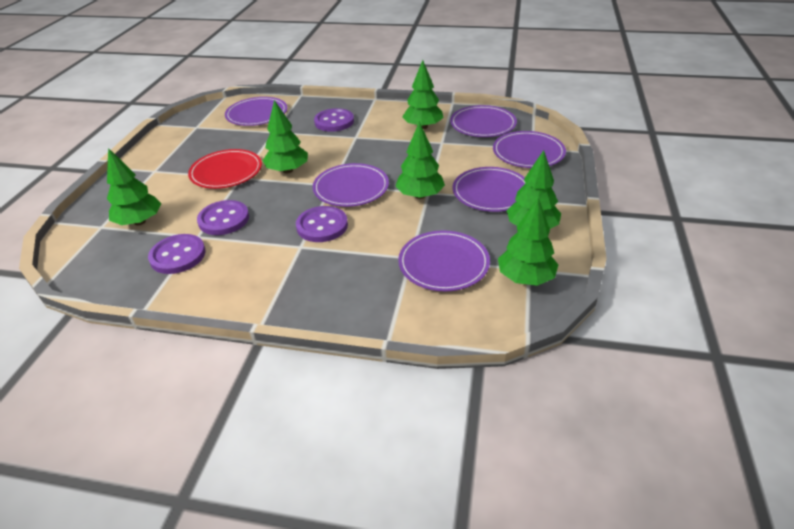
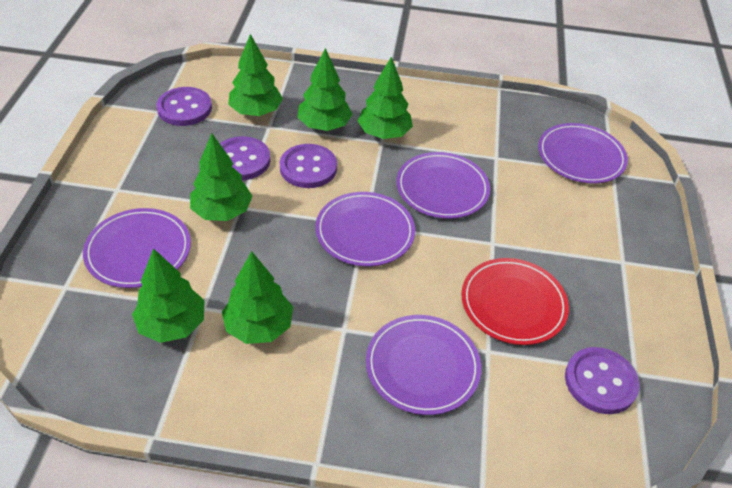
purple plate: 6 -> 5

